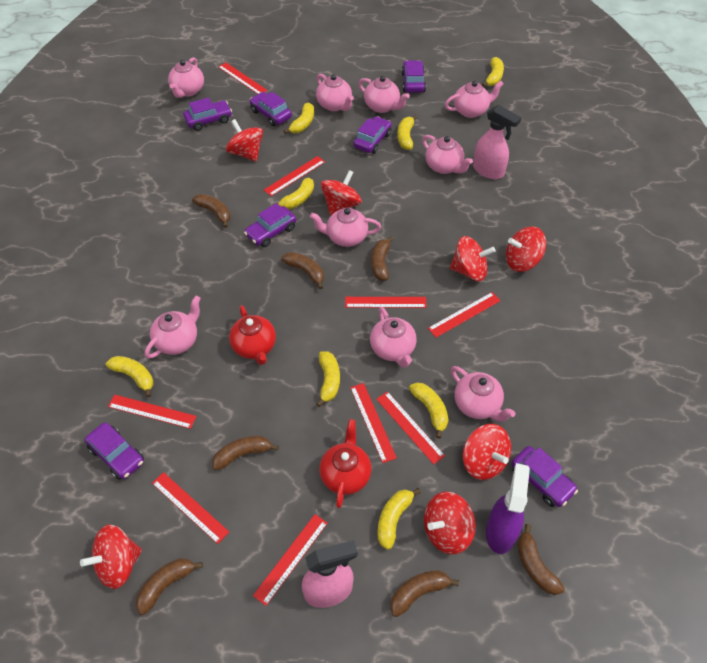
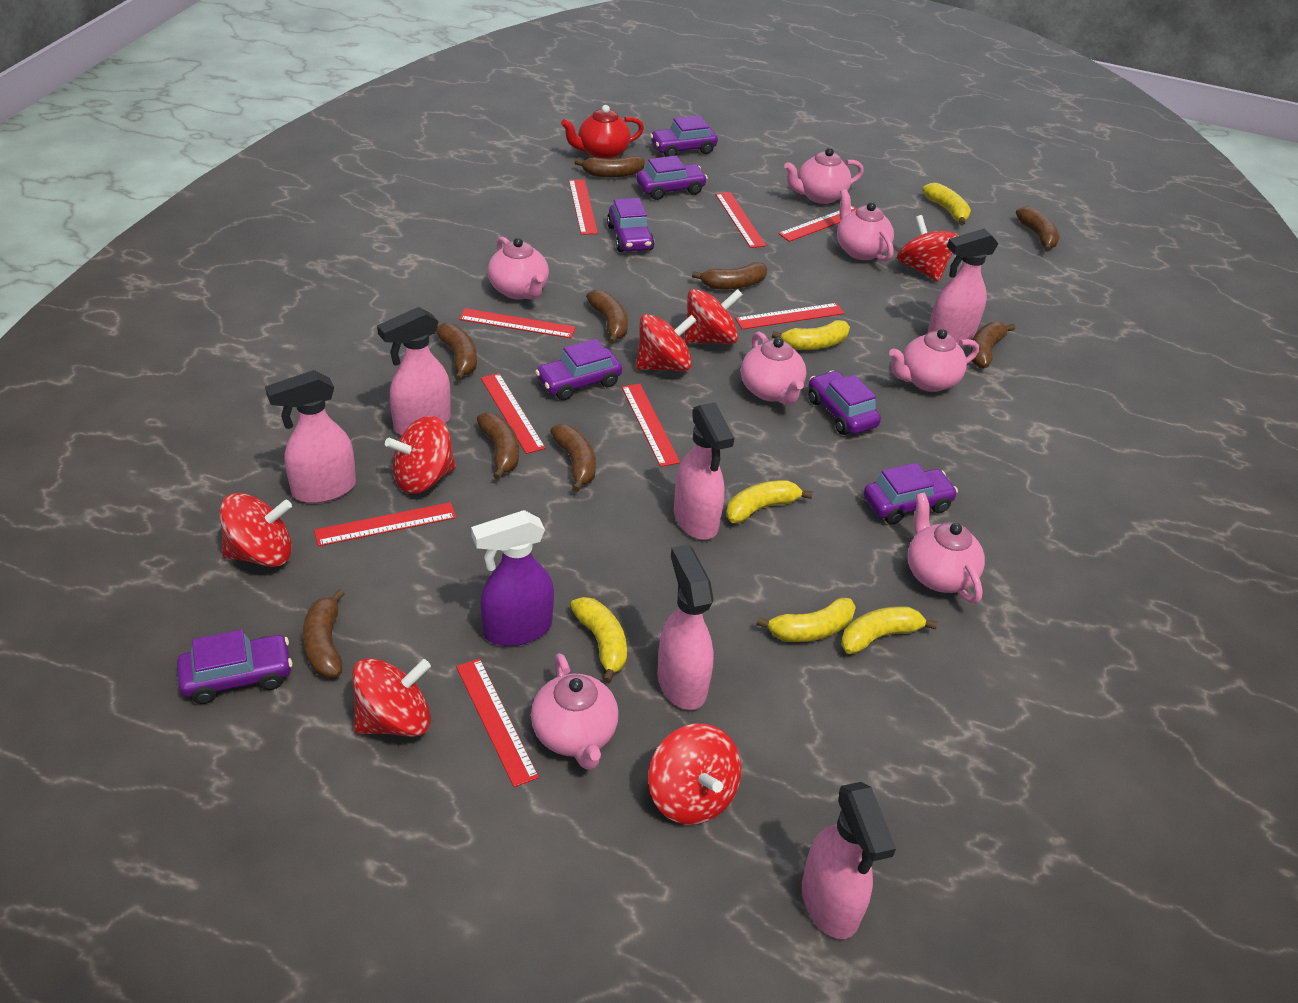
brown banana: 7 -> 9
pink spray bottle: 2 -> 6
pink teapot: 9 -> 7
red teapot: 2 -> 1
yellow banana: 8 -> 6

